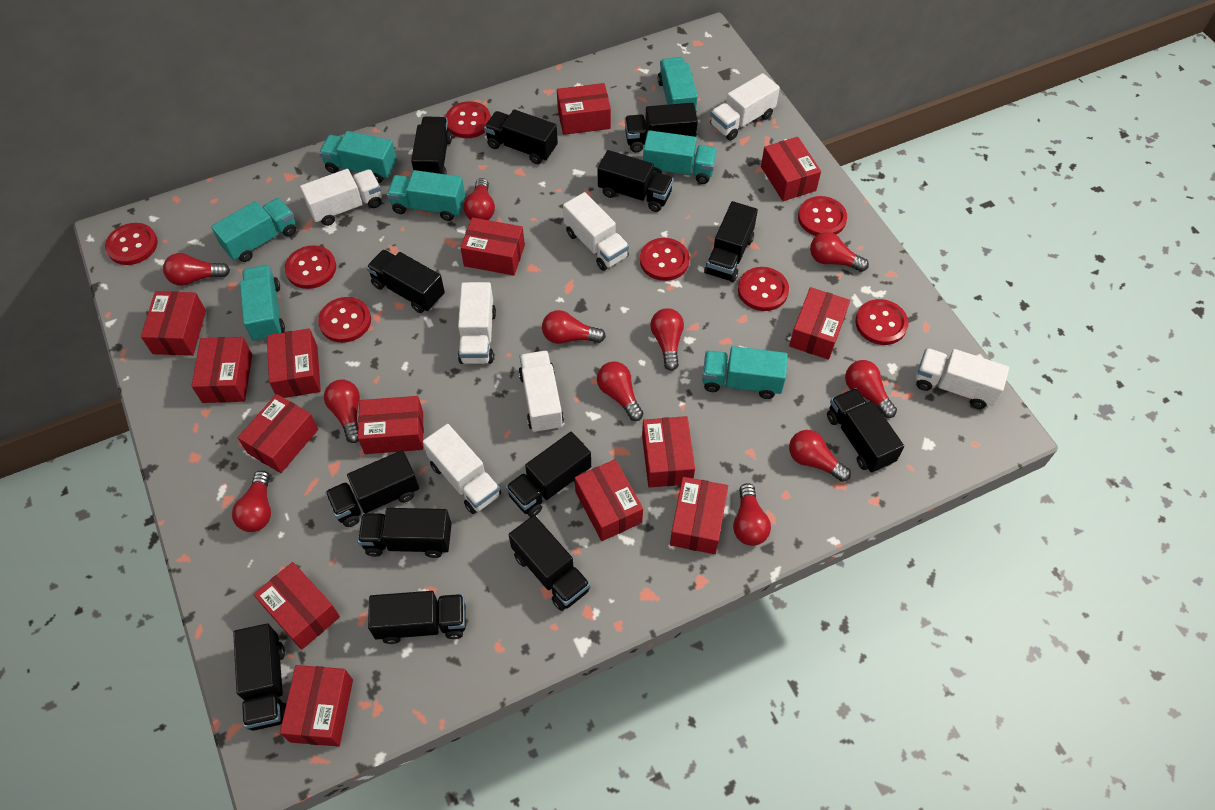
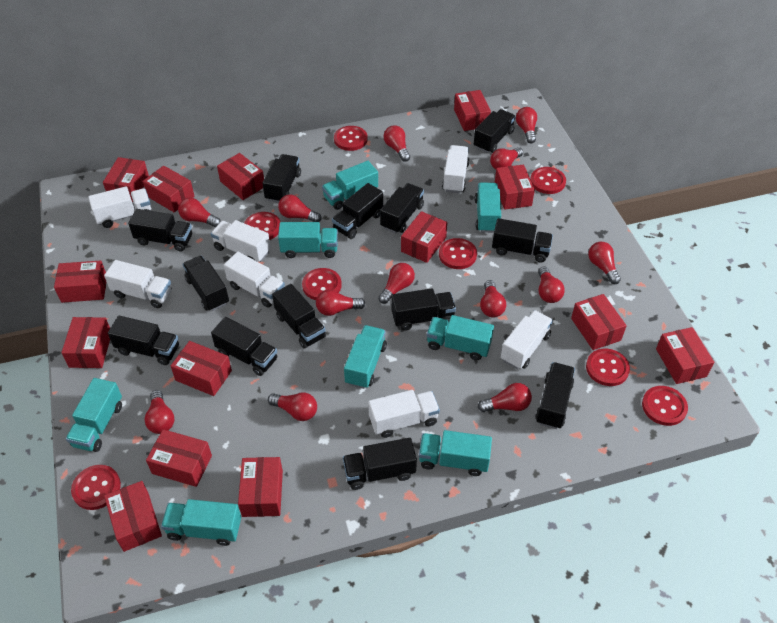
red light bulb: 11 -> 13
turquoise truck: 7 -> 8

